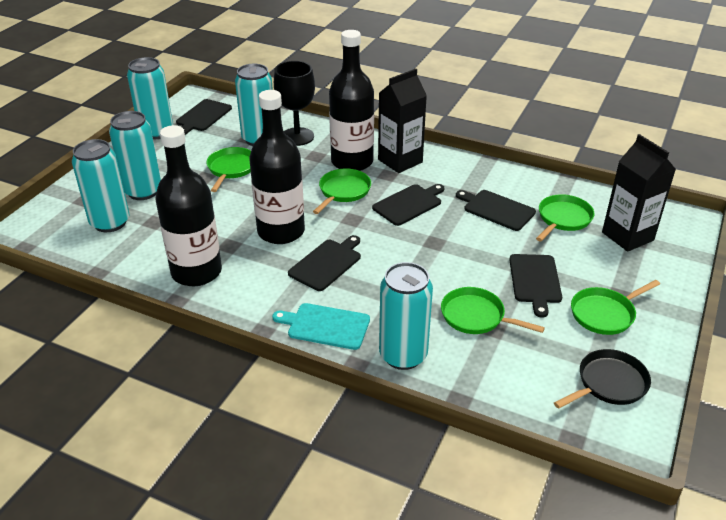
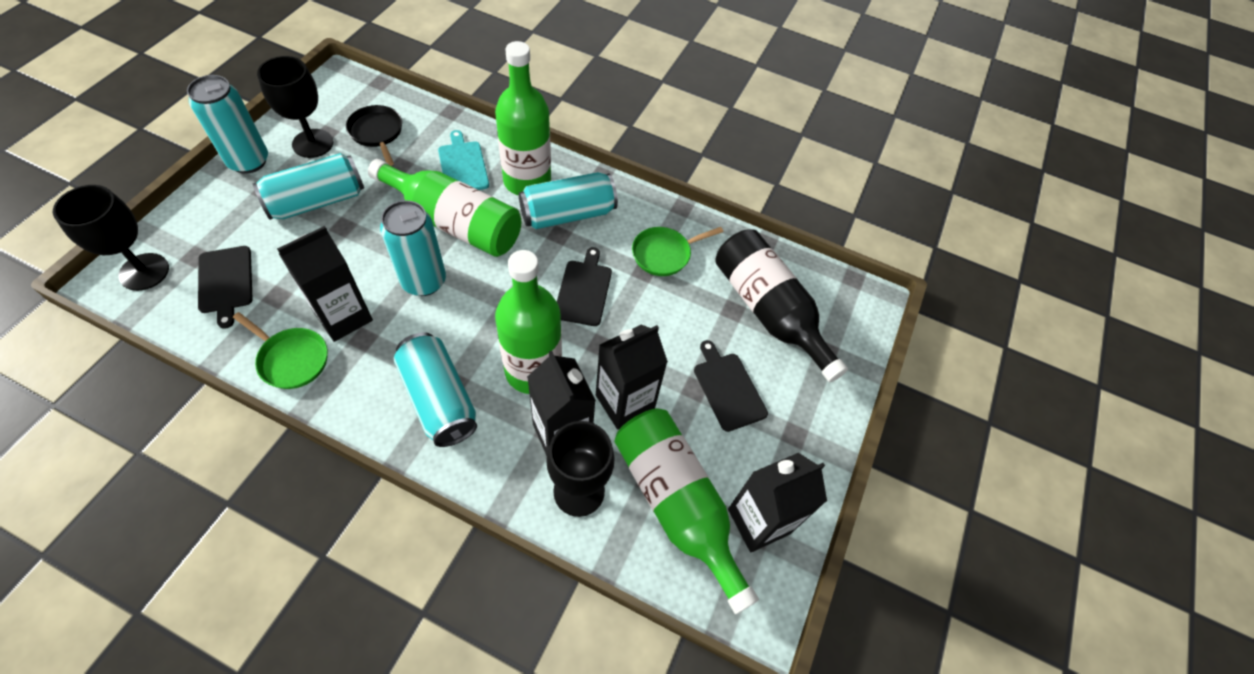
black bottle: 3 -> 1
black carton: 2 -> 4
black cutting board: 5 -> 3
black goblet: 1 -> 3
green bottle: 0 -> 4
green pan: 5 -> 2

